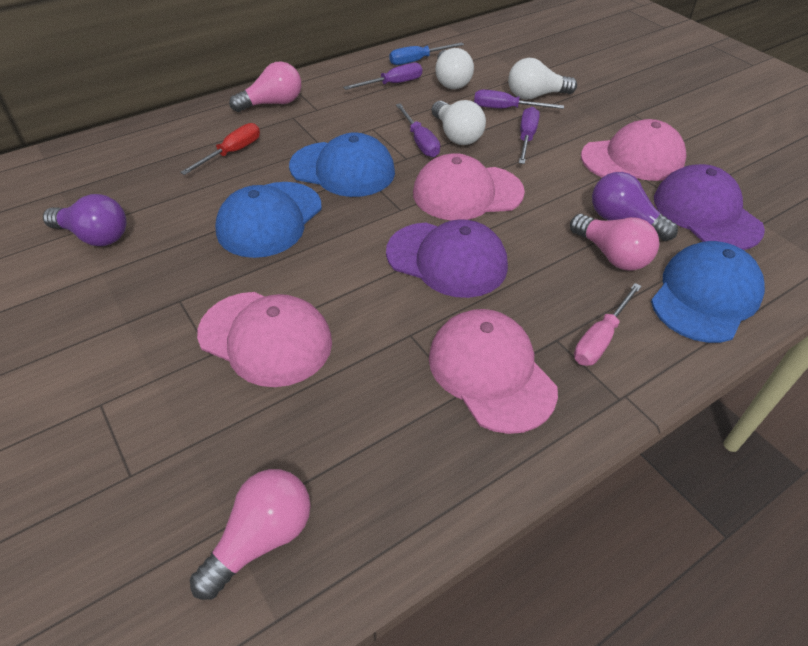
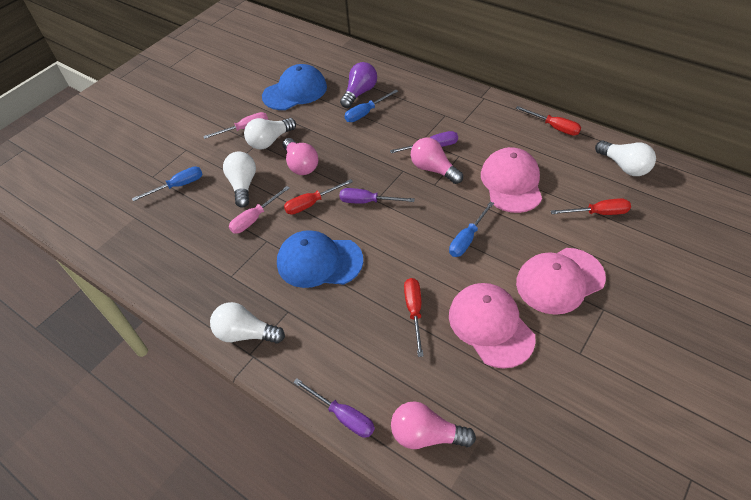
blue cap: 3 -> 2
blue screwdriver: 1 -> 3
pink cap: 4 -> 3
pink screwdriver: 1 -> 2
purple cap: 2 -> 0
purple light bulb: 2 -> 1
purple screwdriver: 4 -> 3
red screwdriver: 1 -> 4
white light bulb: 3 -> 4

